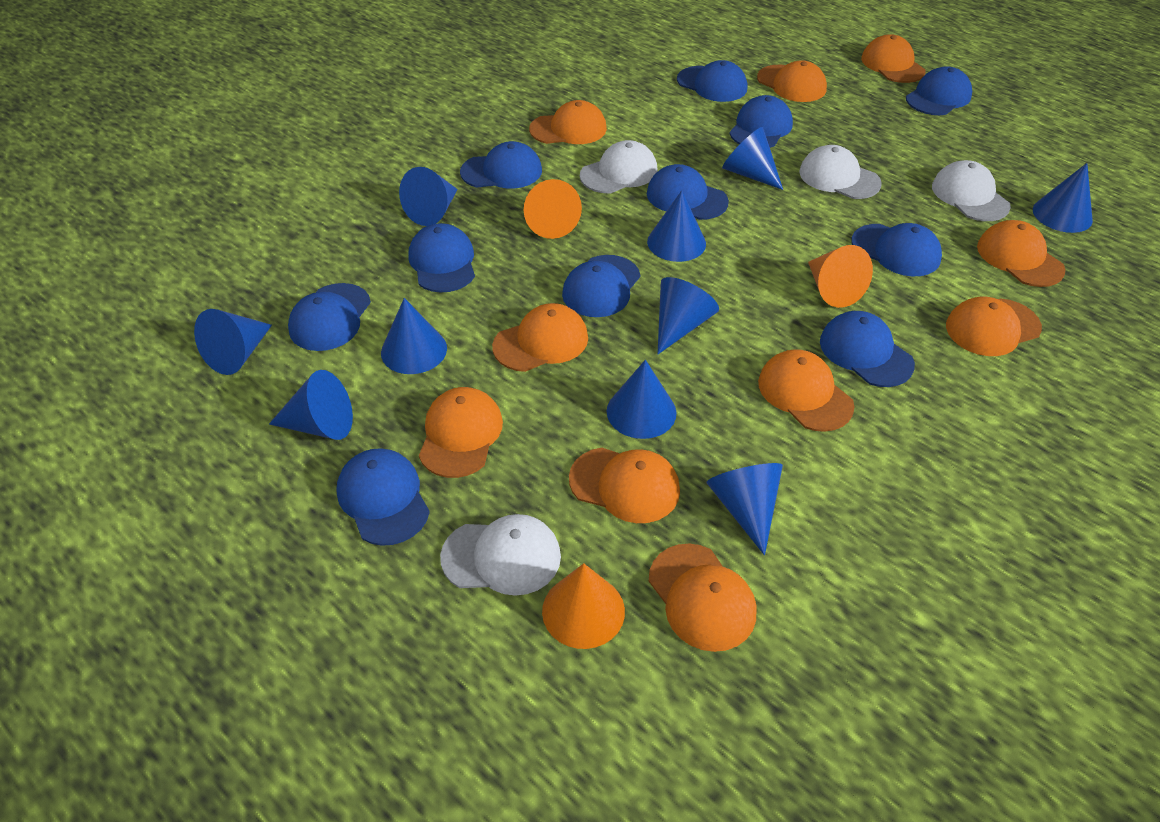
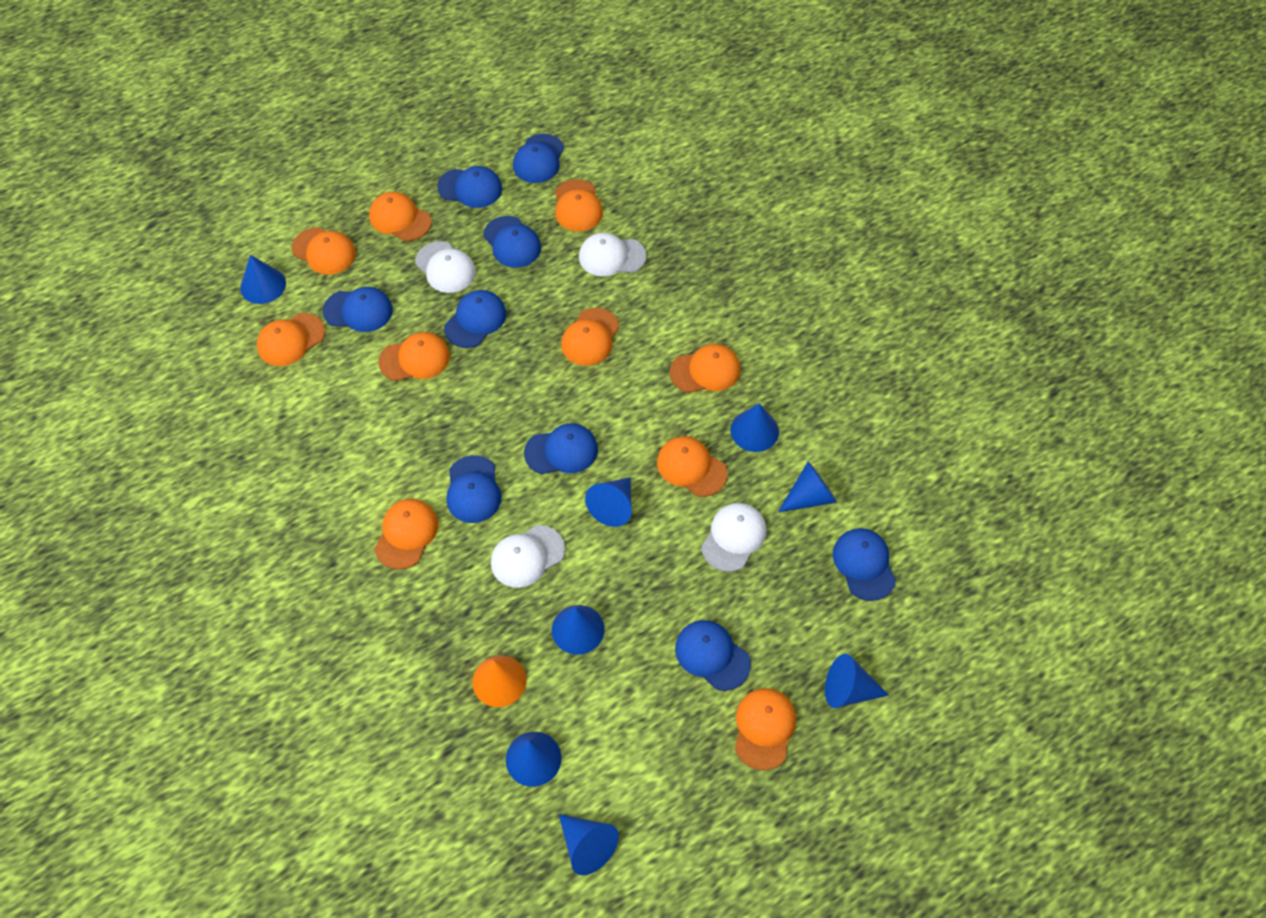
blue cap: 11 -> 9
blue cone: 10 -> 8
orange cone: 3 -> 1

